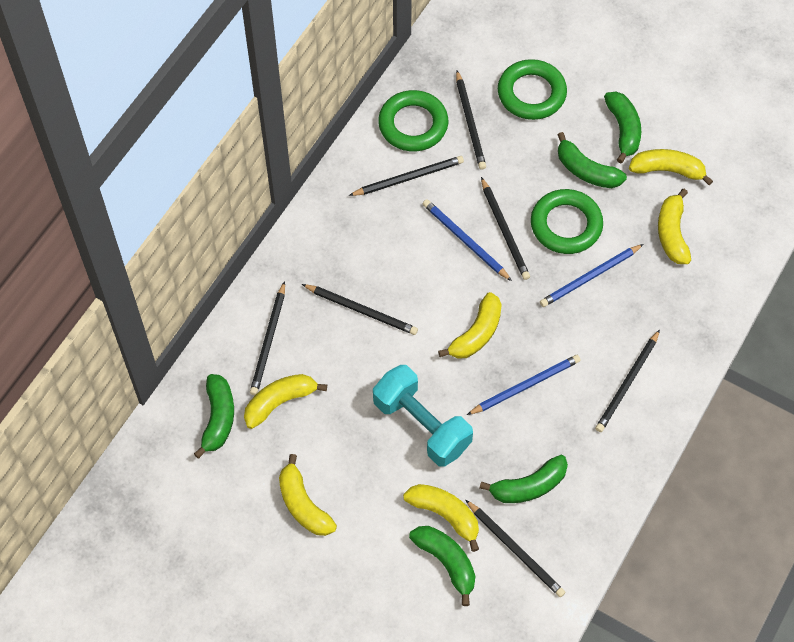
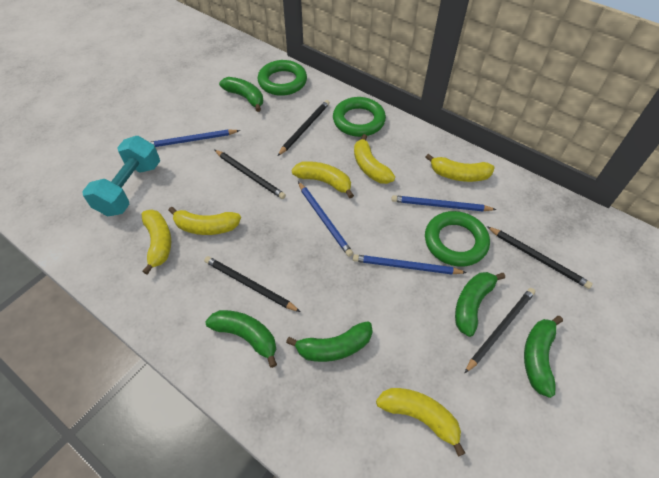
black pencil: 7 -> 5
blue pencil: 3 -> 4

